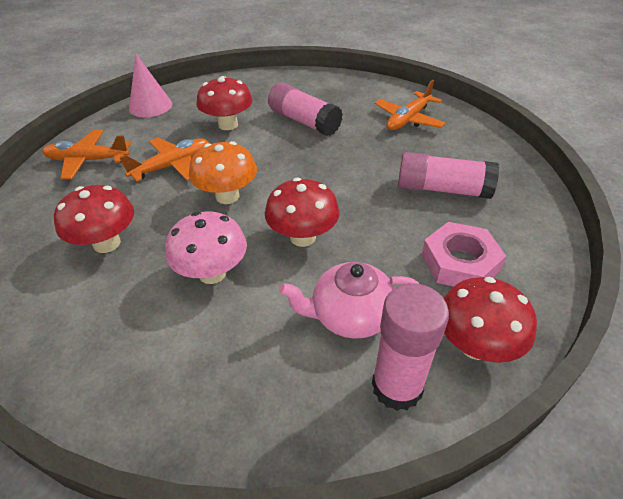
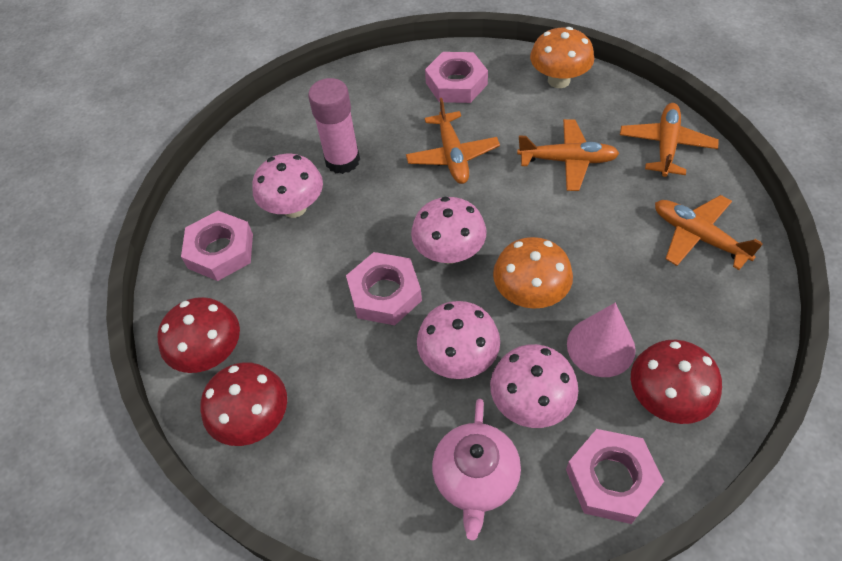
orange mushroom: 1 -> 2
orange plane: 3 -> 4
pink glue stick: 3 -> 1
pink mushroom: 1 -> 4
pink nut: 1 -> 4
red mushroom: 4 -> 3

